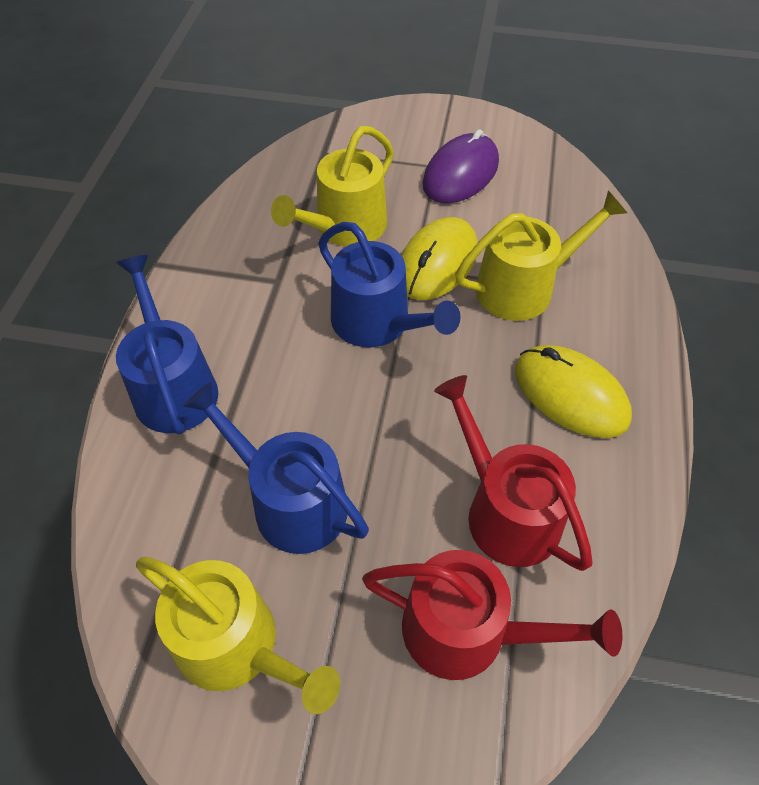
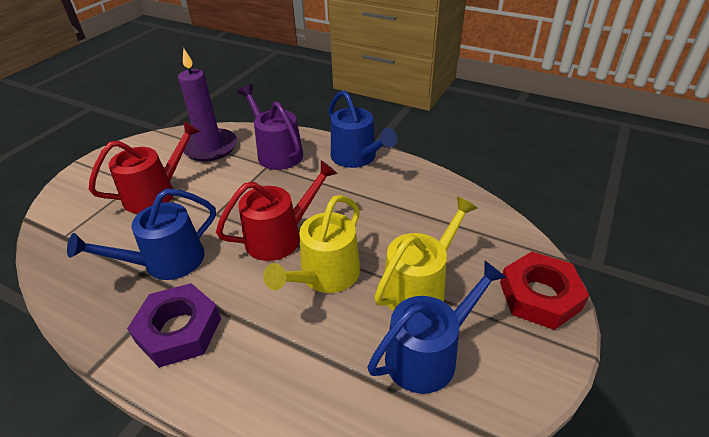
purple candle: 0 -> 1
purple mouse: 1 -> 0
purple nut: 0 -> 1
purple watering can: 0 -> 1
red nut: 0 -> 1
yellow mouse: 2 -> 0
yellow watering can: 3 -> 2

